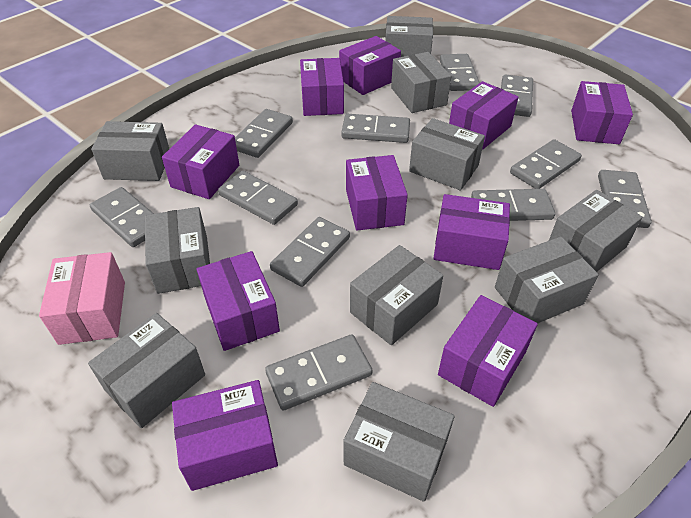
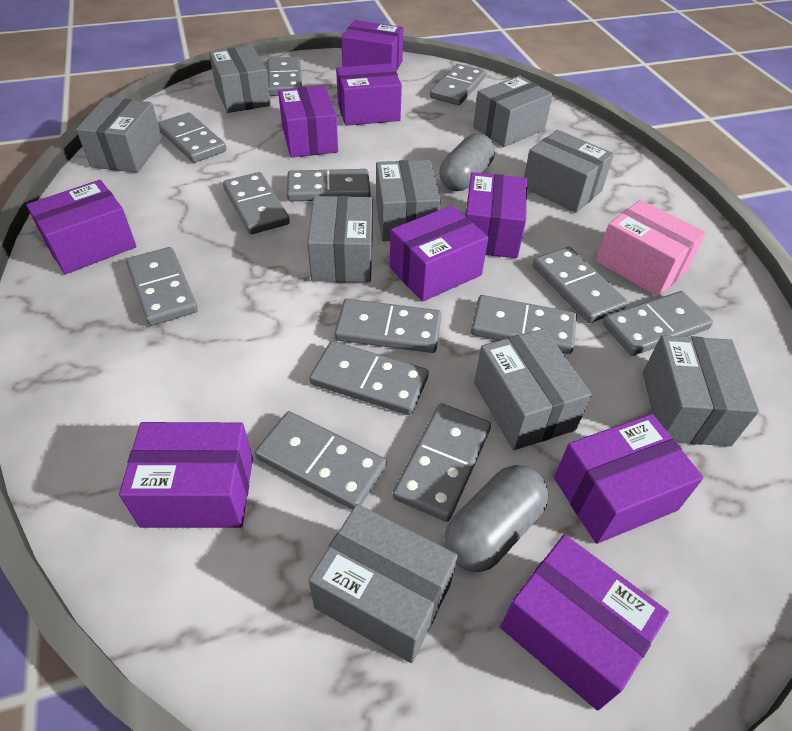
grey box: 10 -> 9
grey capsule: 0 -> 2
grey domino: 11 -> 13
purple box: 10 -> 9

